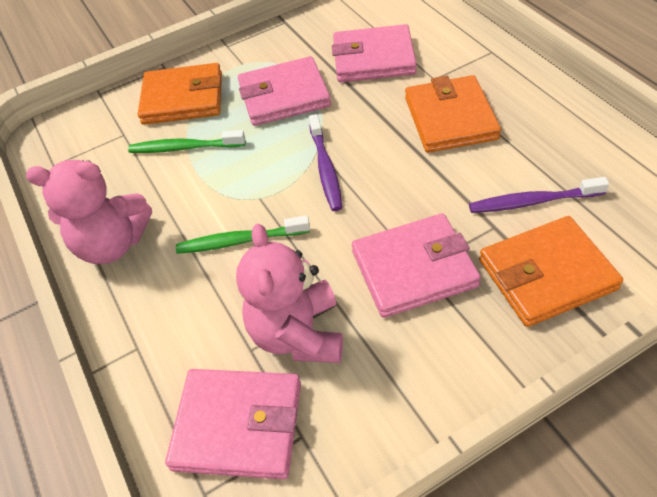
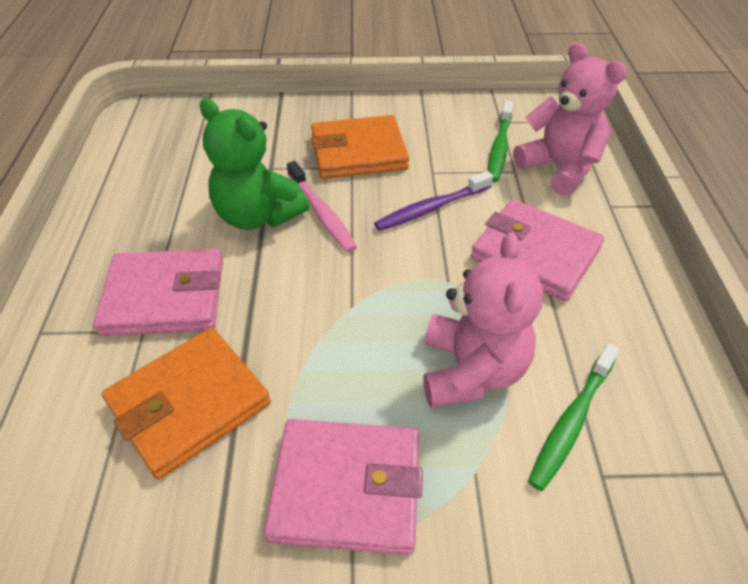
green teddy bear: 0 -> 1
orange wallet: 3 -> 2
pink toothbrush: 0 -> 1
pink wallet: 4 -> 3
purple toothbrush: 2 -> 1

